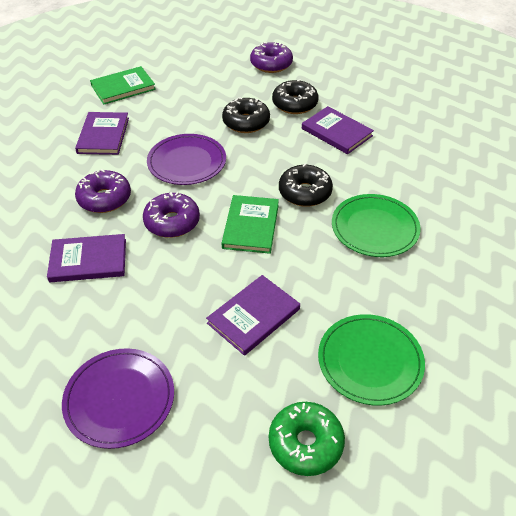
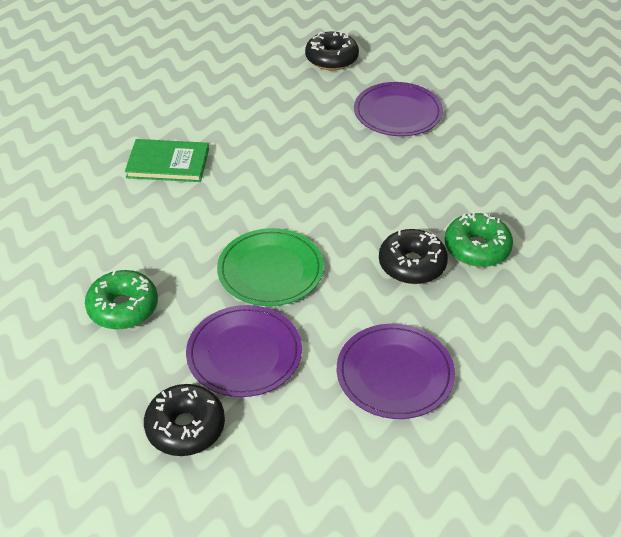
green book: 2 -> 1
green donut: 1 -> 2
green plate: 2 -> 1
purple book: 4 -> 0
purple donut: 3 -> 0
purple plate: 2 -> 3

